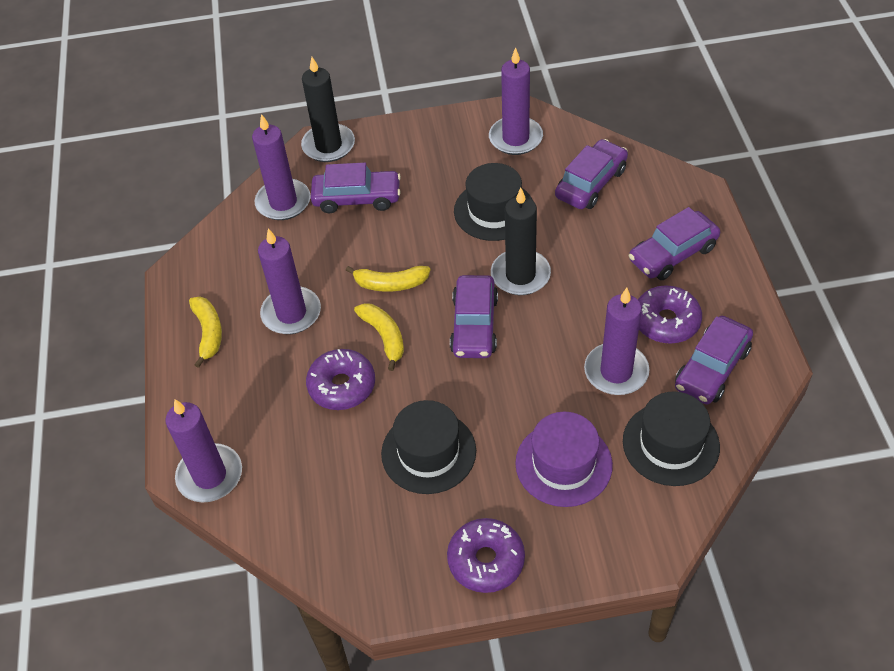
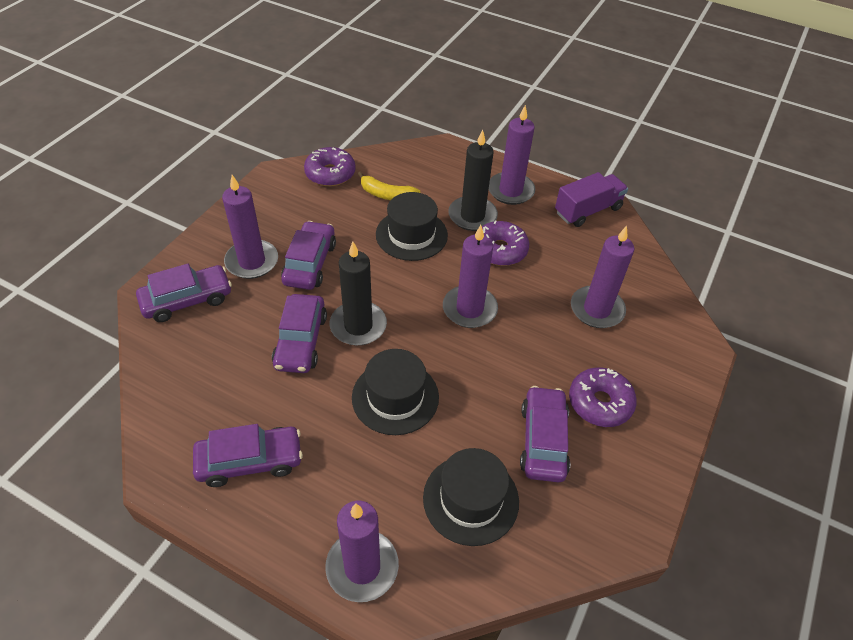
purple hat: 1 -> 0
purple truck: 0 -> 1
yellow banana: 3 -> 1

